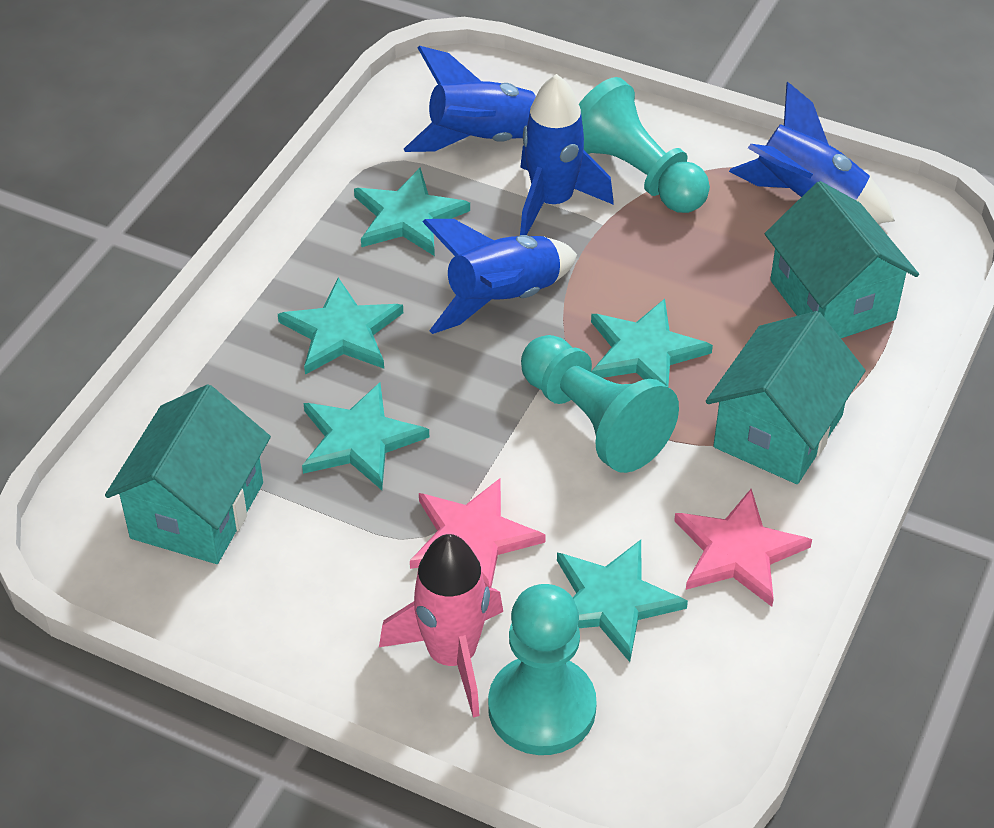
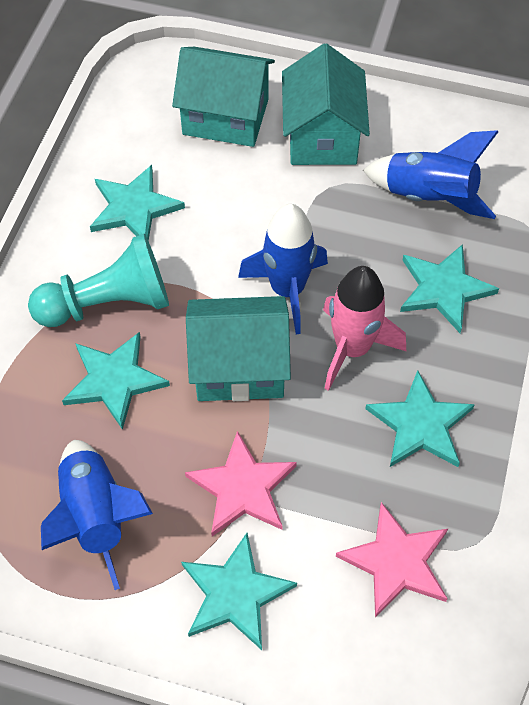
blue rocket: 4 -> 3
turquoise pawn: 3 -> 1

